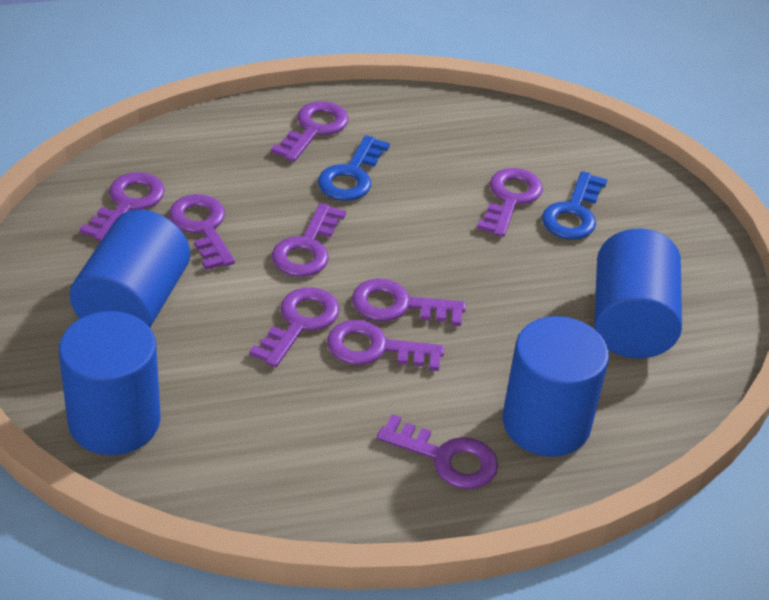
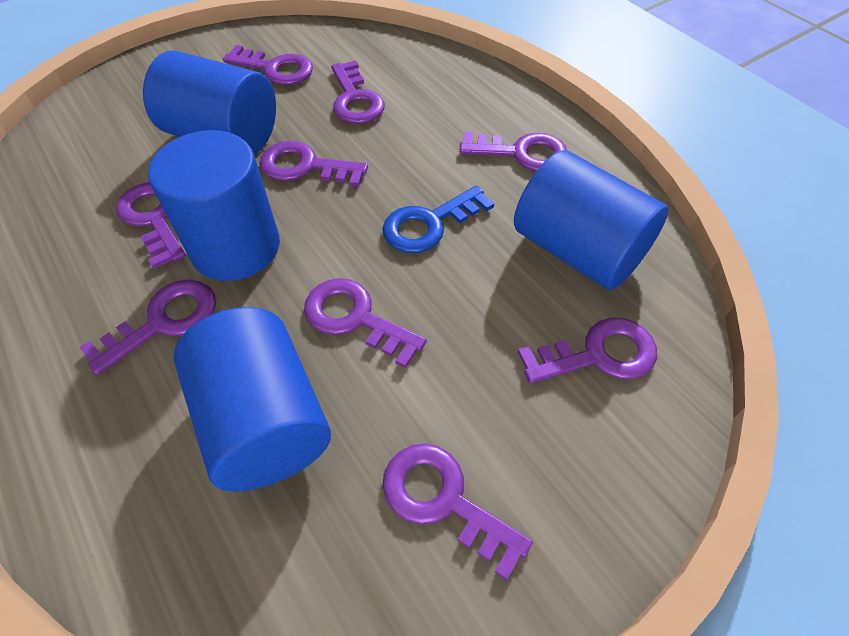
blue key: 2 -> 1

